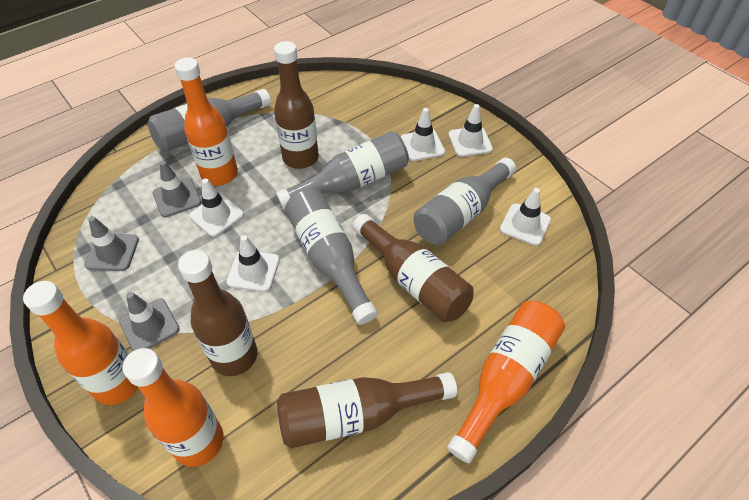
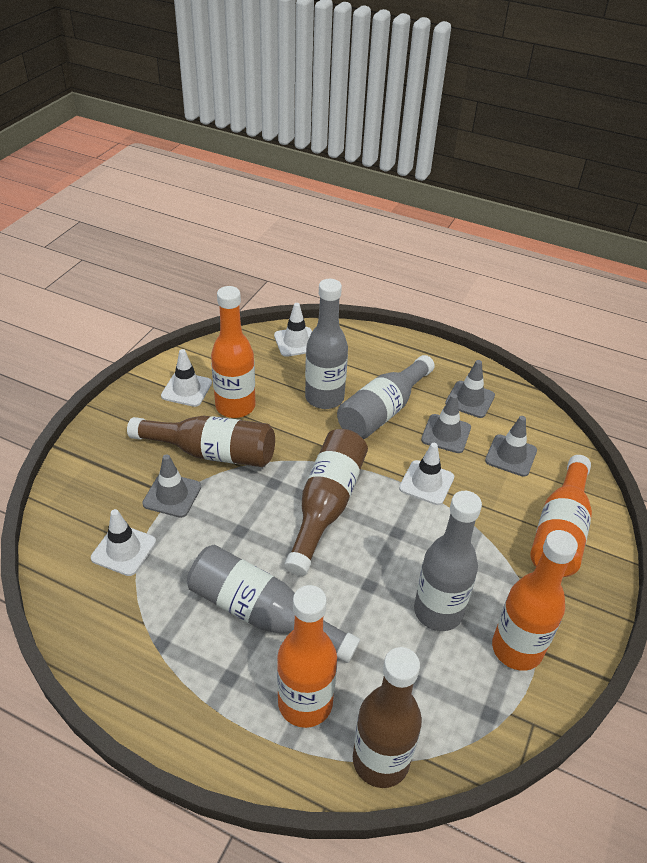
brown bottle: 4 -> 3
grey traffic cone: 3 -> 4
white traffic cone: 5 -> 4

